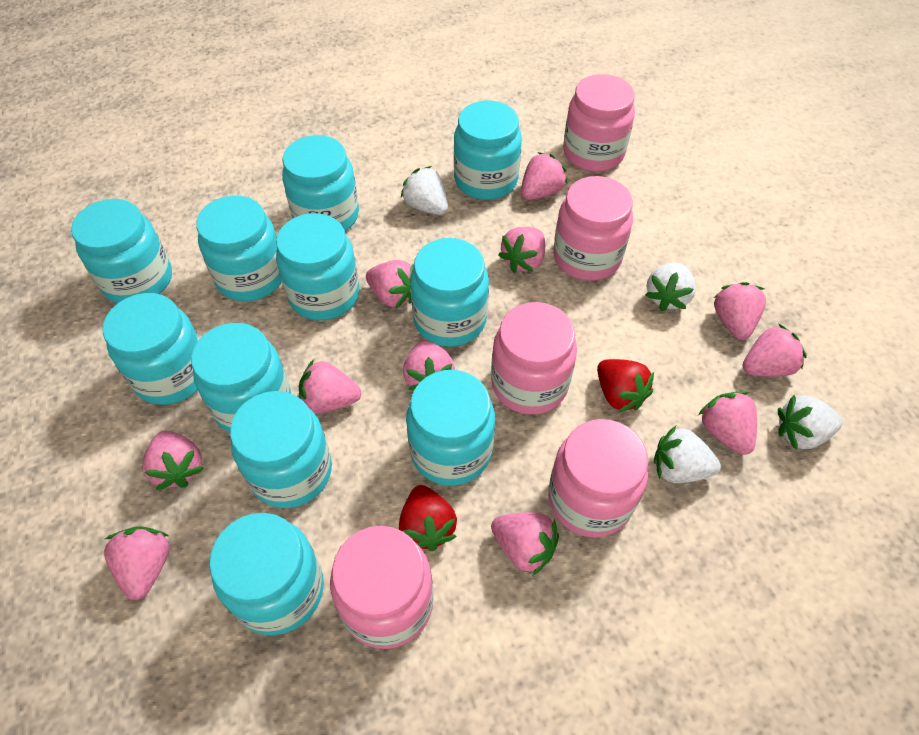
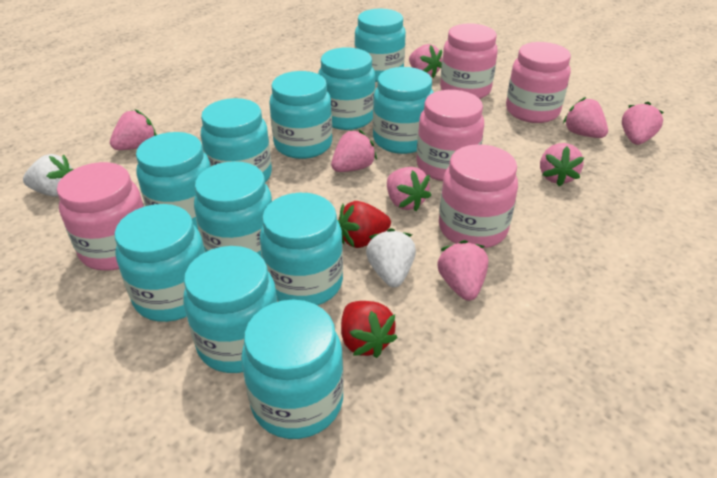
pink strawberry: 11 -> 8
white strawberry: 4 -> 2

